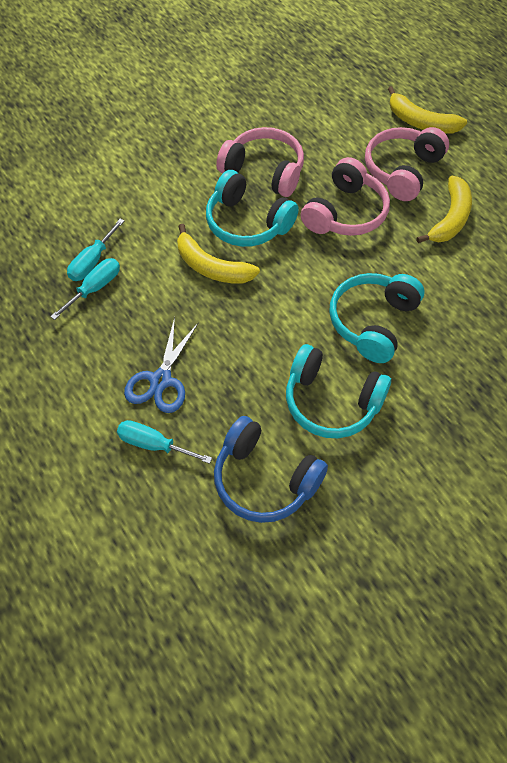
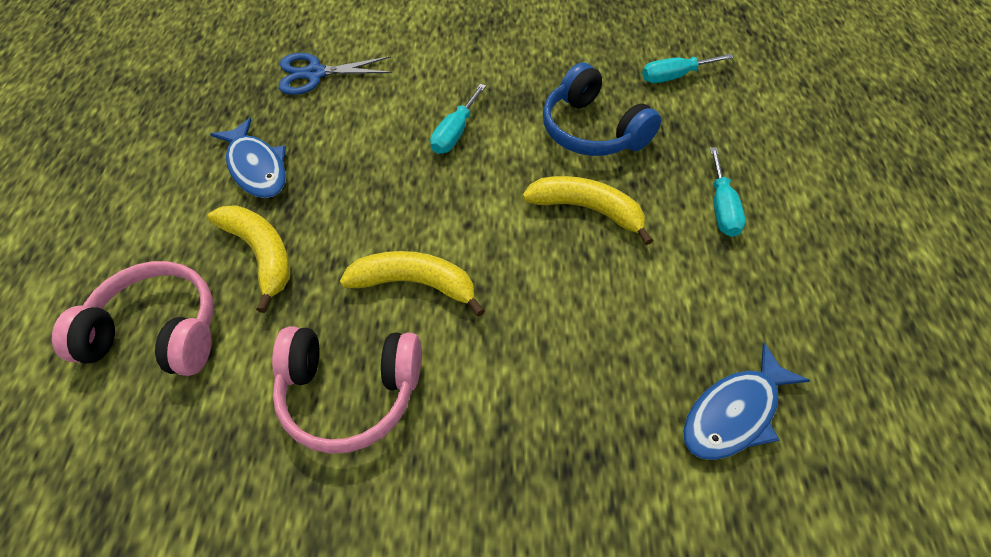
blue fish: 0 -> 2
pink headphones: 3 -> 2
turquoise headphones: 3 -> 0

